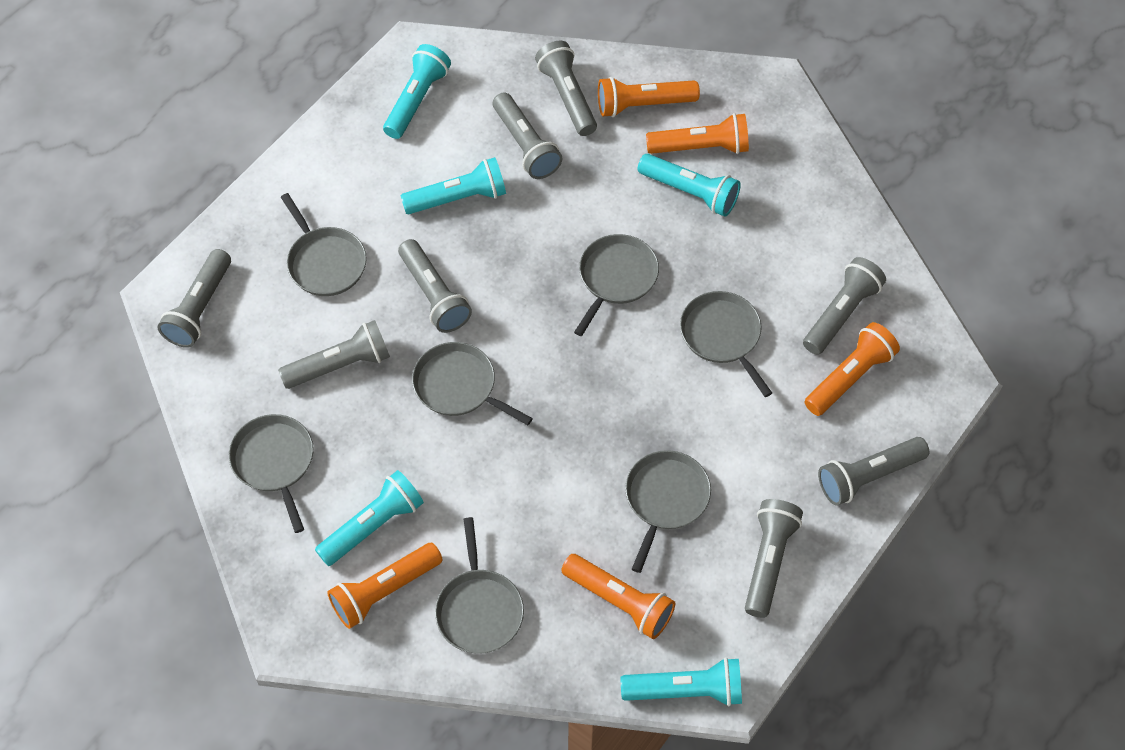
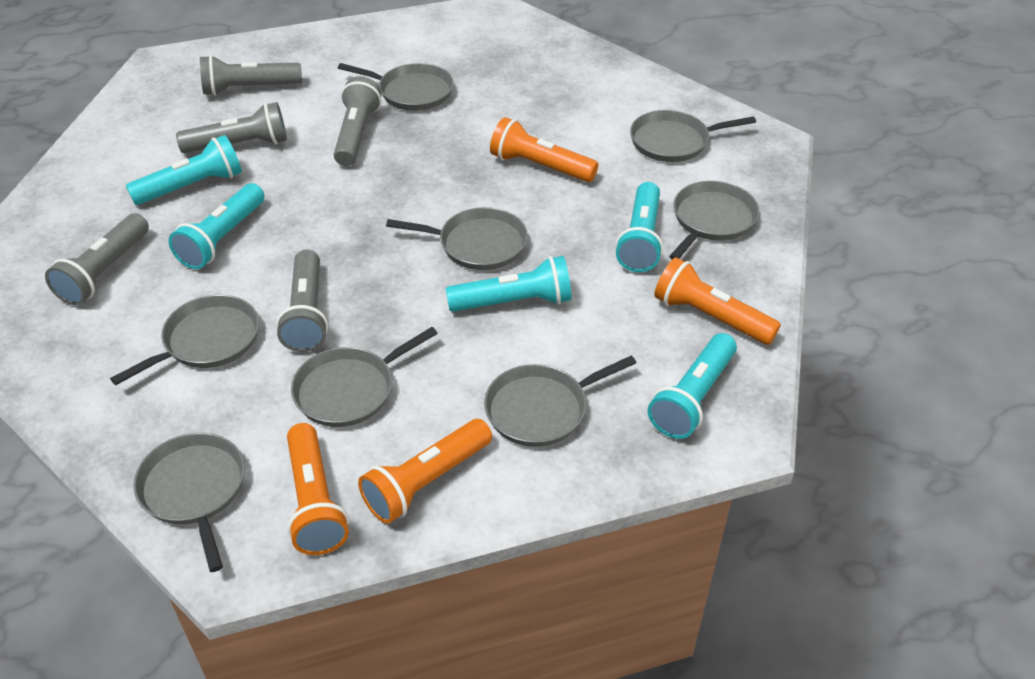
grey flashlight: 8 -> 5
grey pan: 7 -> 8
orange flashlight: 5 -> 4

